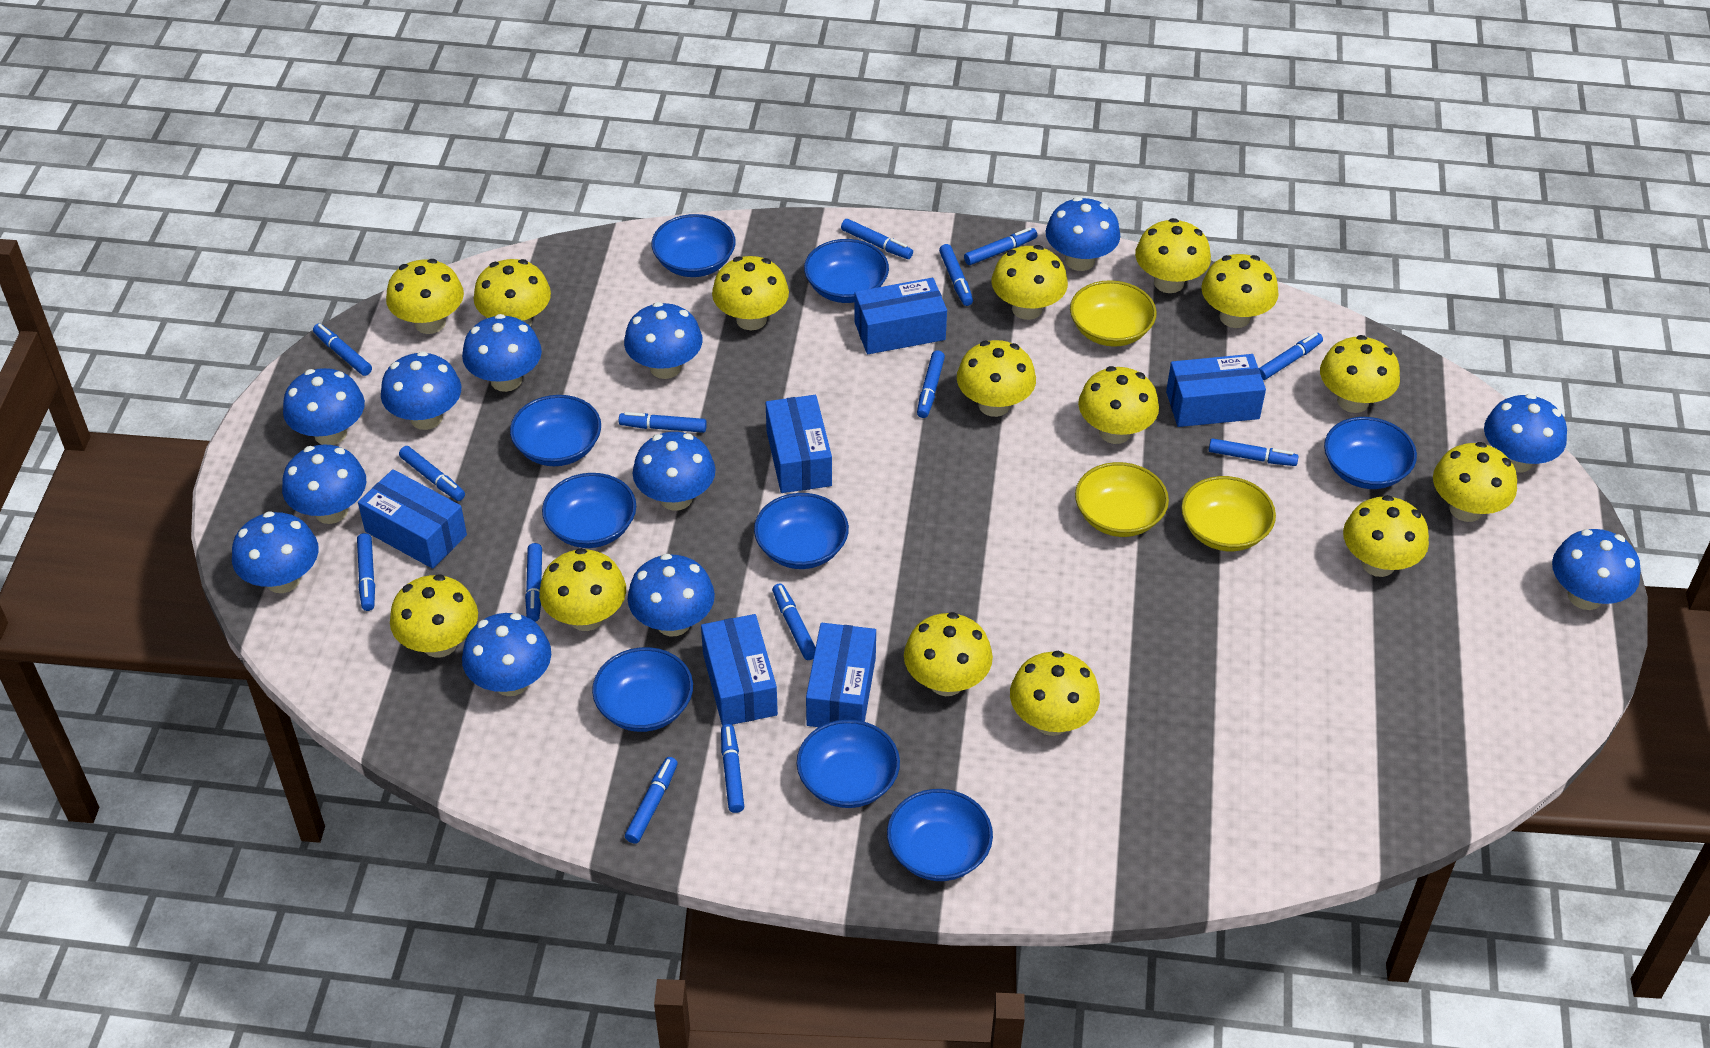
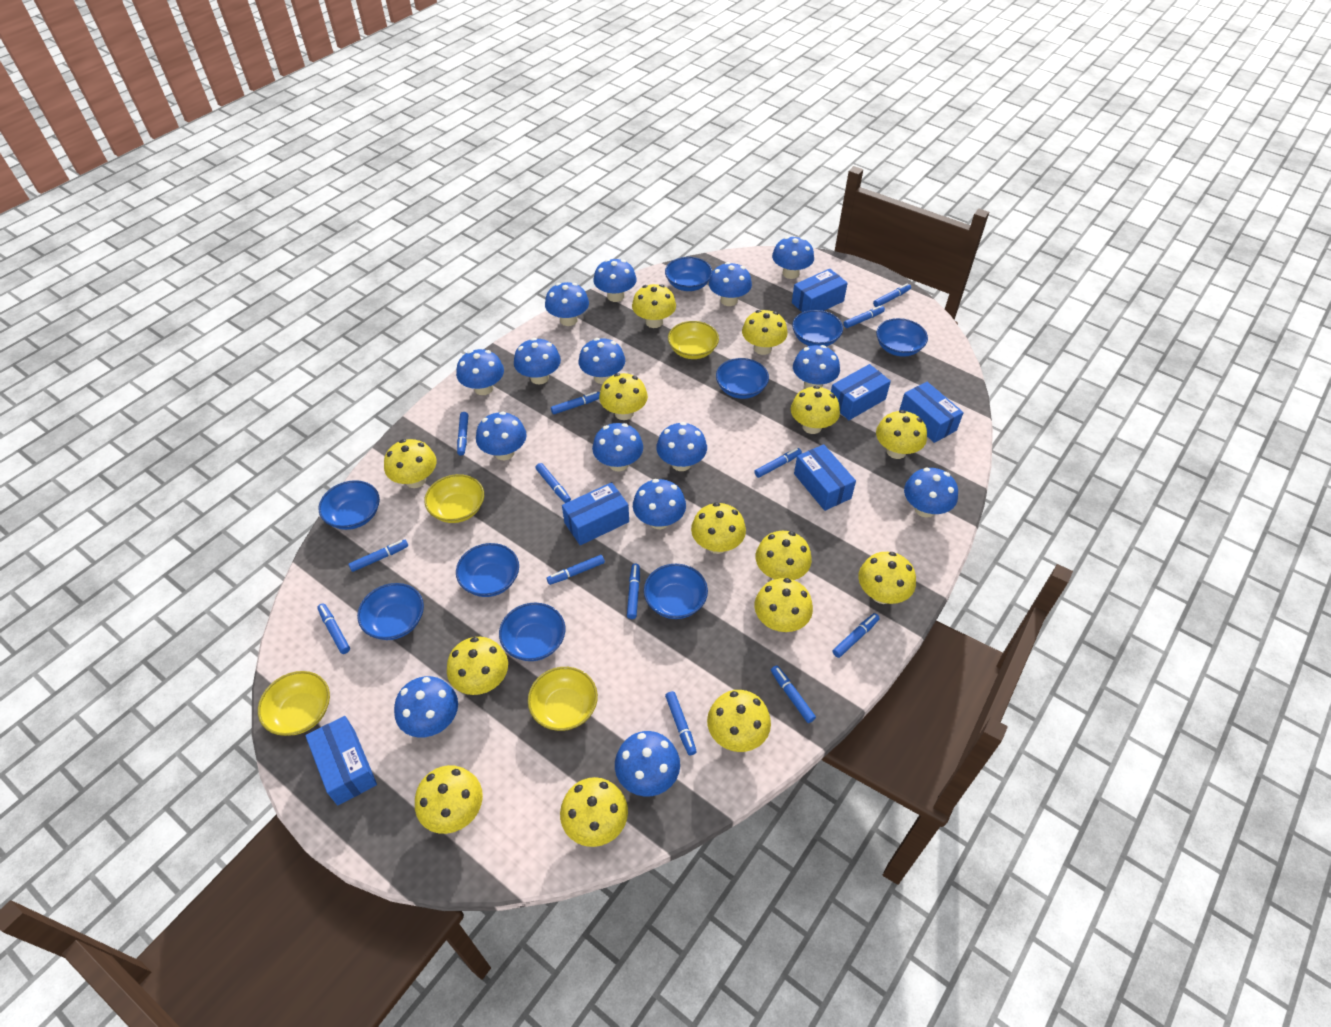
blue marker: 14 -> 13
blue mushroom: 12 -> 15
yellow bowl: 3 -> 4
yellow mushroom: 15 -> 14

